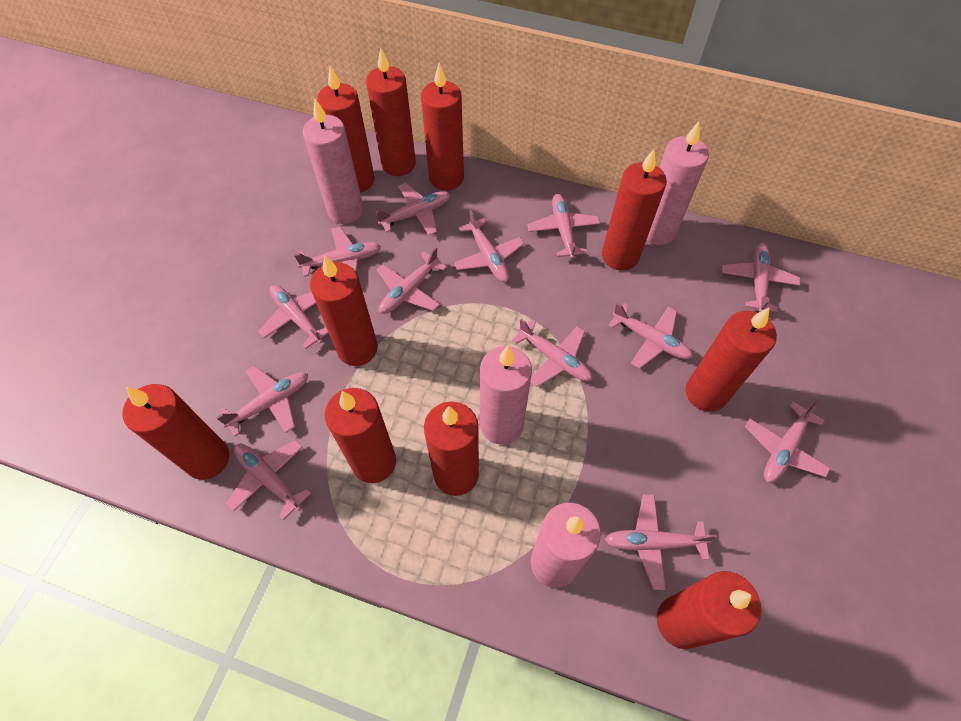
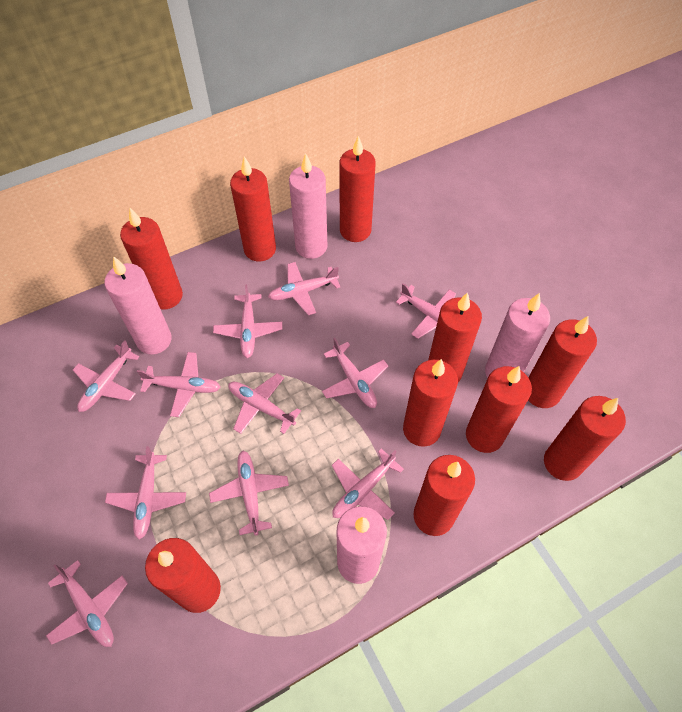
pink plane: 13 -> 11

